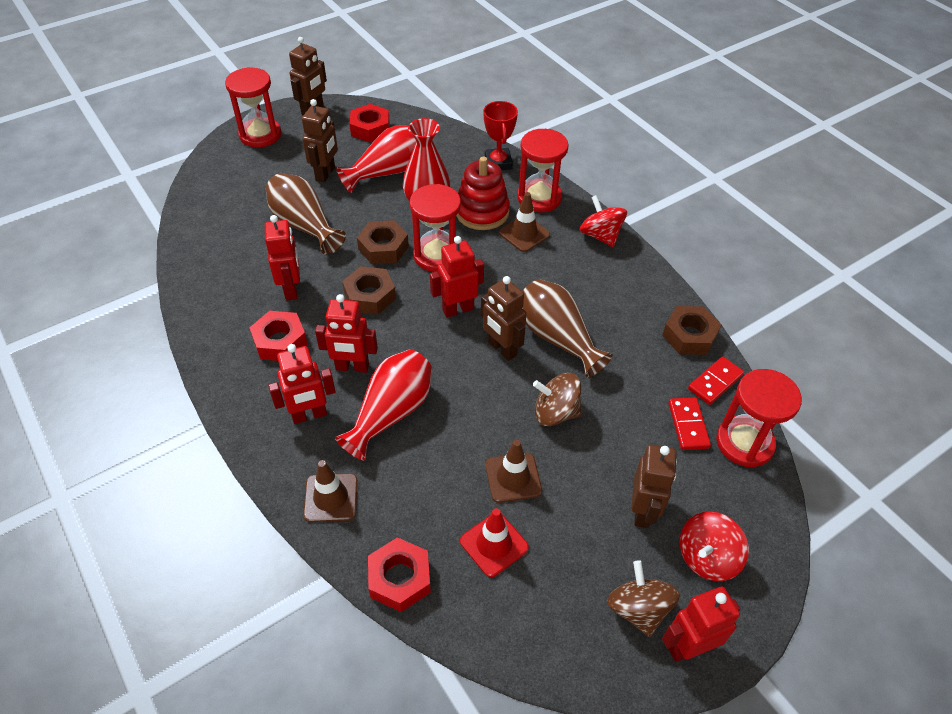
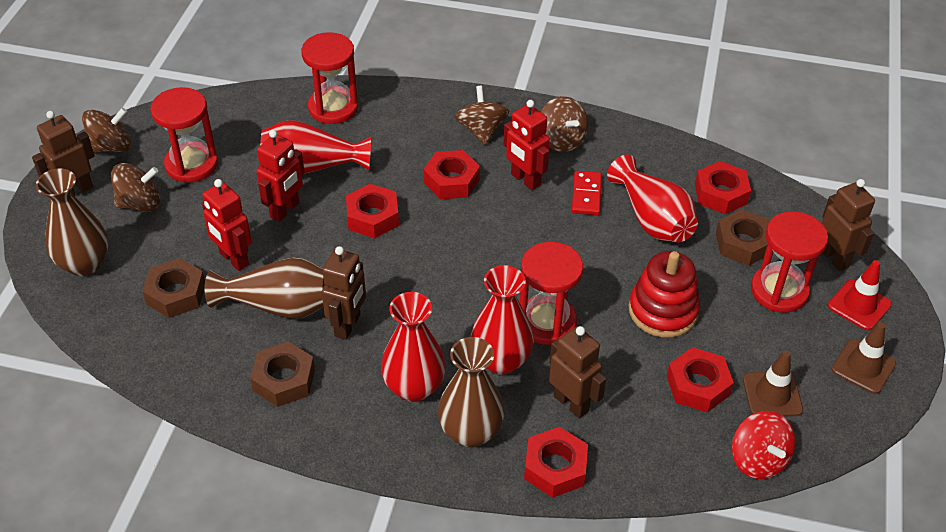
brown spinning top: 2 -> 4
brown traffic cone: 3 -> 2
brown vase: 2 -> 3
red domino: 2 -> 1
red nut: 3 -> 5
red robot: 5 -> 3
red spinning top: 2 -> 1
red trophy: 1 -> 0
red vase: 3 -> 4

